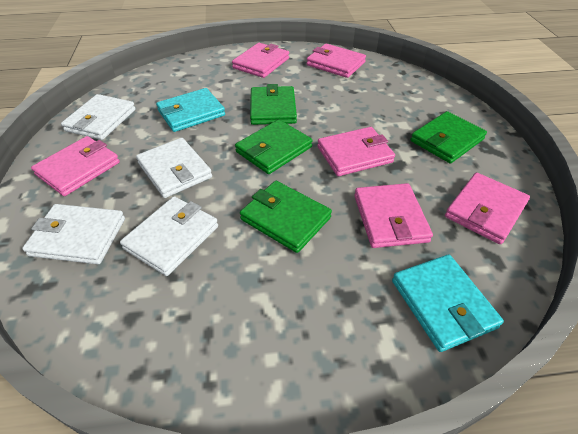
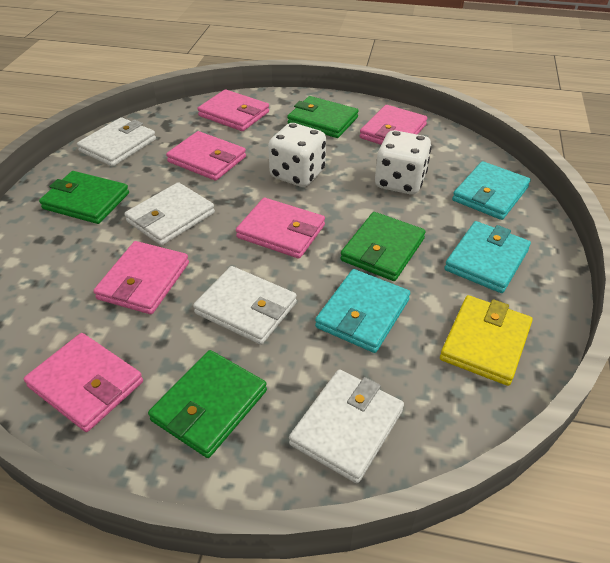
turquoise wallet: 2 -> 3
white dice: 0 -> 2
yellow wallet: 0 -> 1

